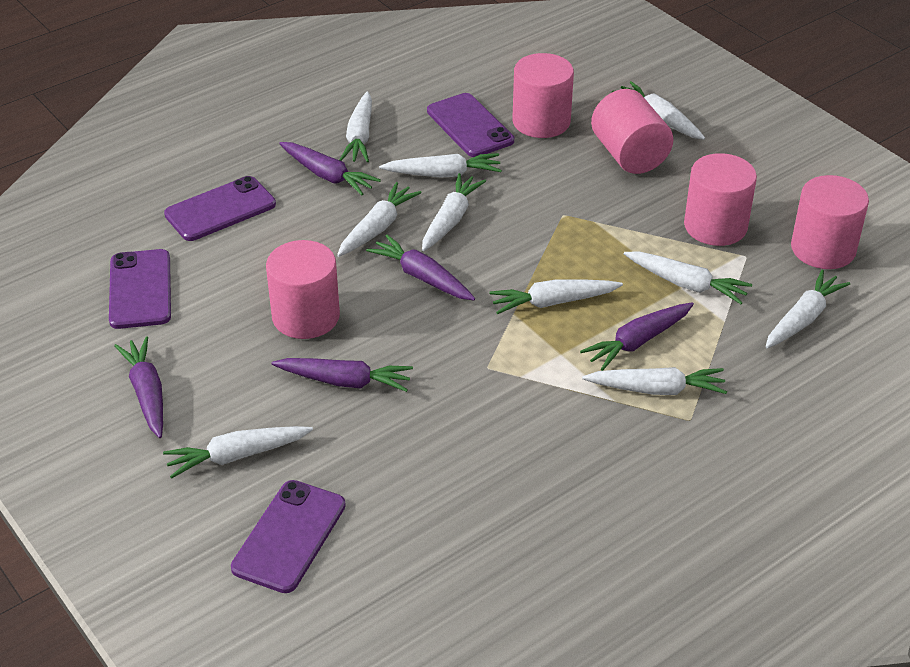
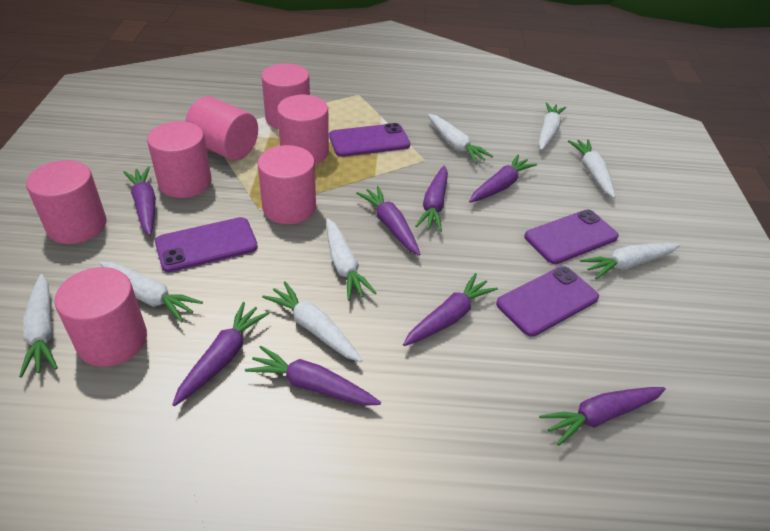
pink cylinder: 5 -> 7
purple carrot: 5 -> 8
white carrot: 10 -> 8

